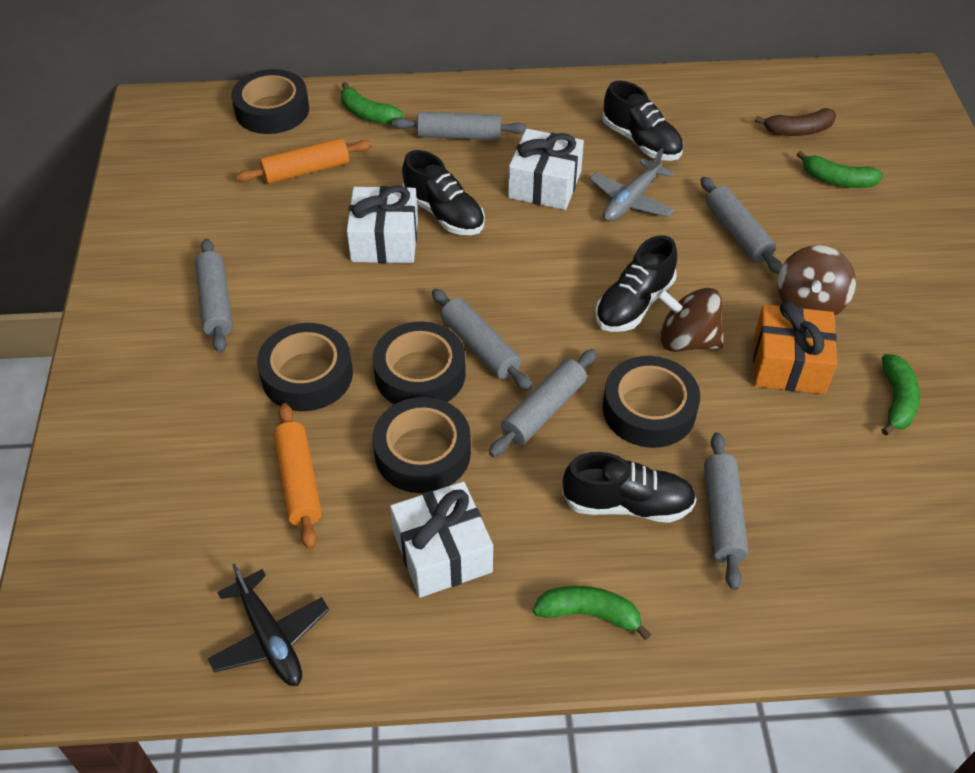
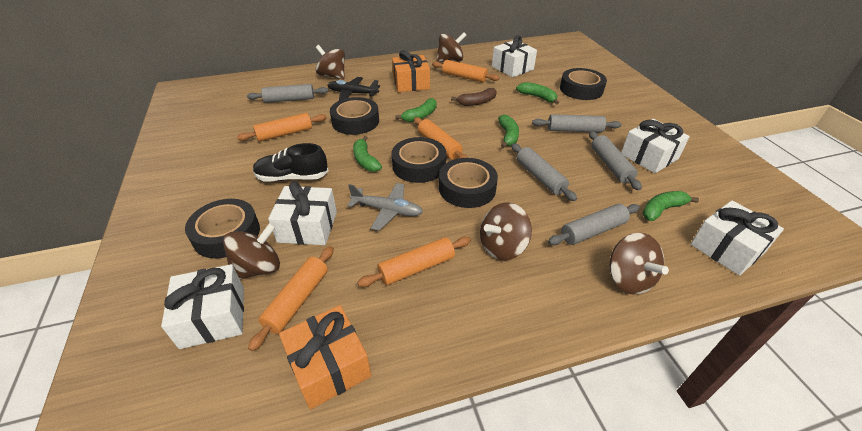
black shoe: 4 -> 1
brown spinning top: 2 -> 5
green banana: 4 -> 5
grey rolling pin: 6 -> 5
orange gift: 1 -> 2
orange rolling pin: 2 -> 5
white gift: 3 -> 5

